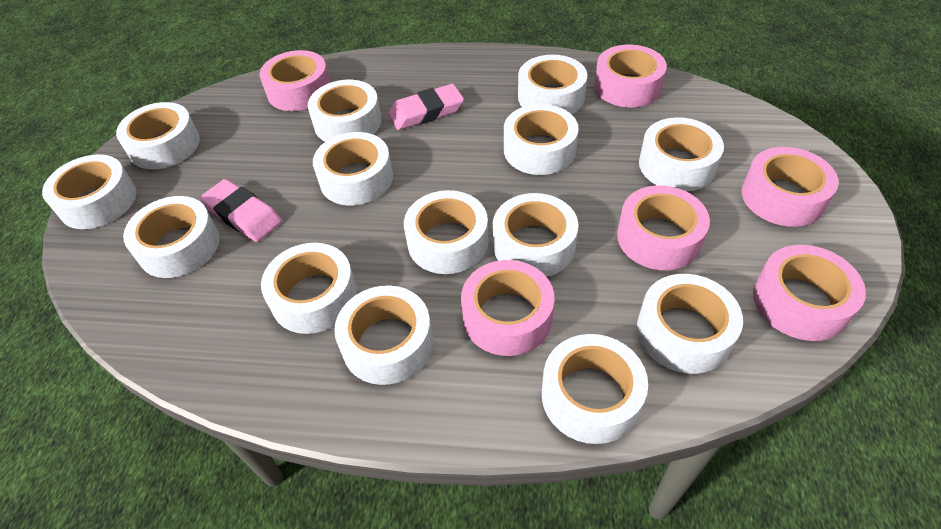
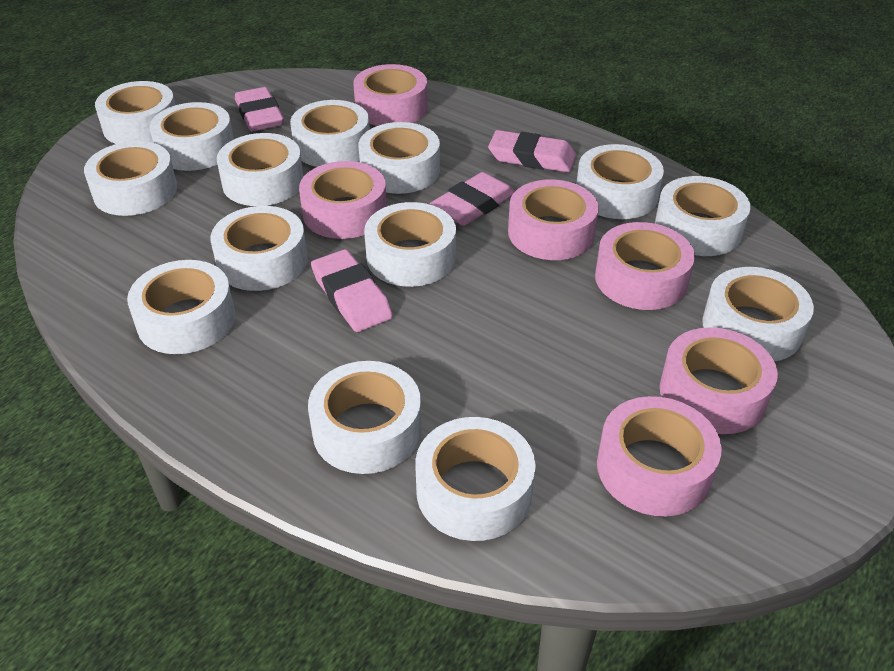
pink eraser: 2 -> 4

